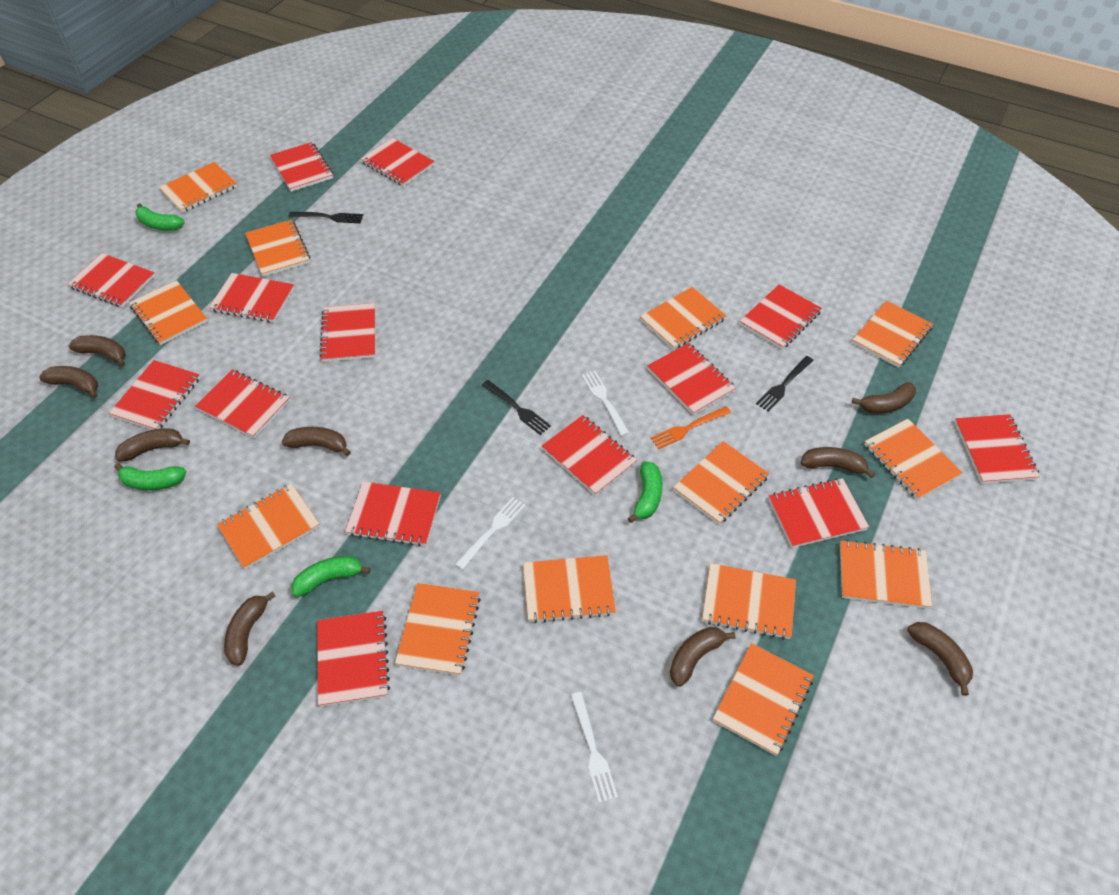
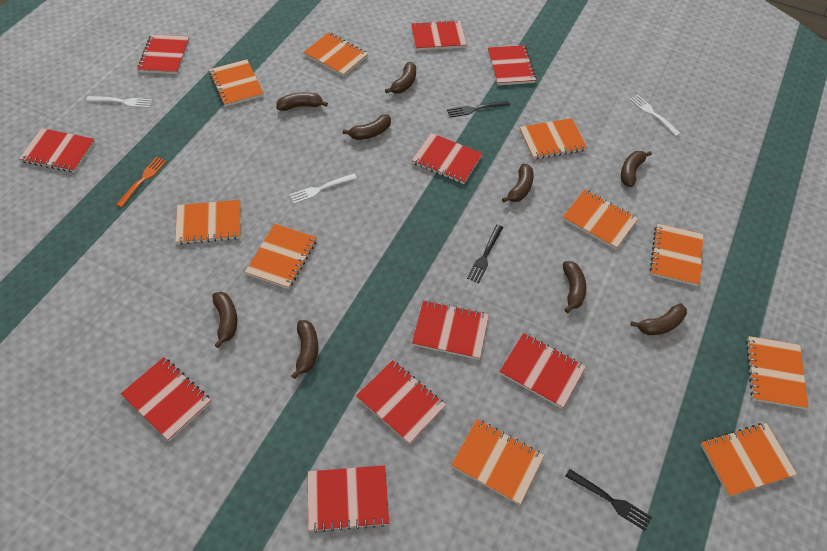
green banana: 4 -> 0
orange notebook: 13 -> 10
red notebook: 14 -> 10

